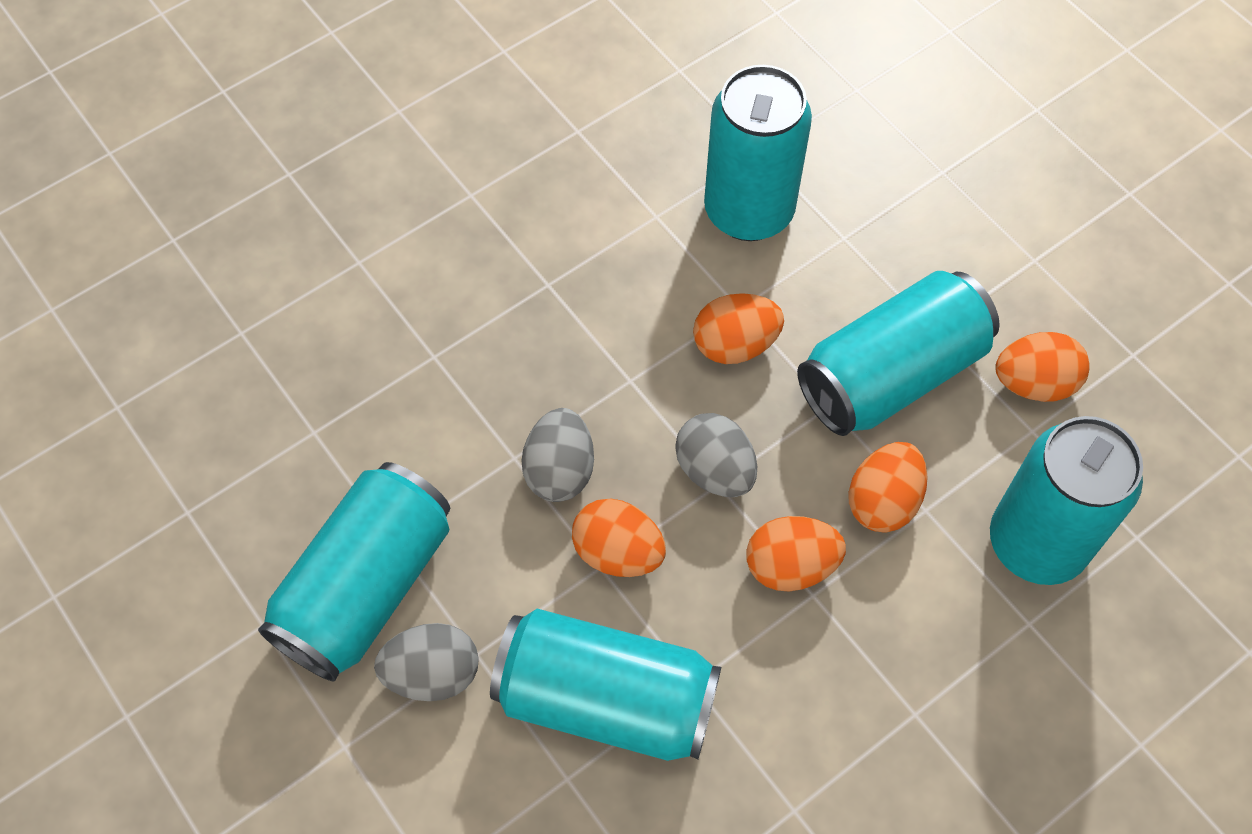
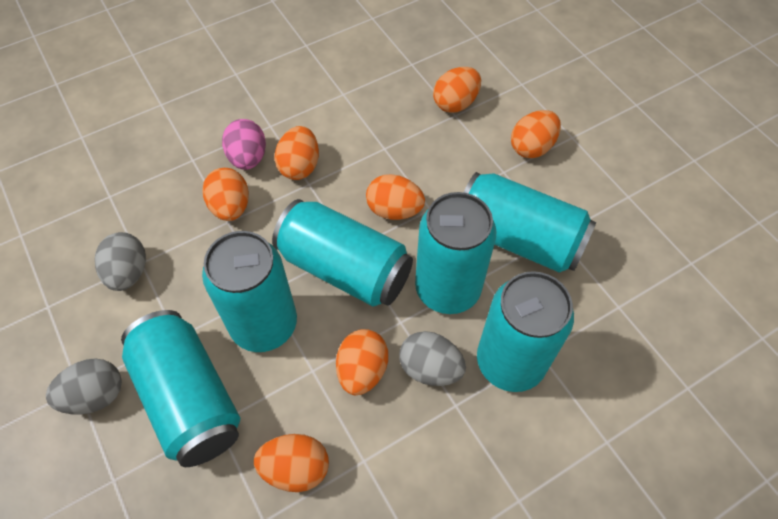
orange egg: 5 -> 7
pink egg: 0 -> 1
turquoise can: 5 -> 6

